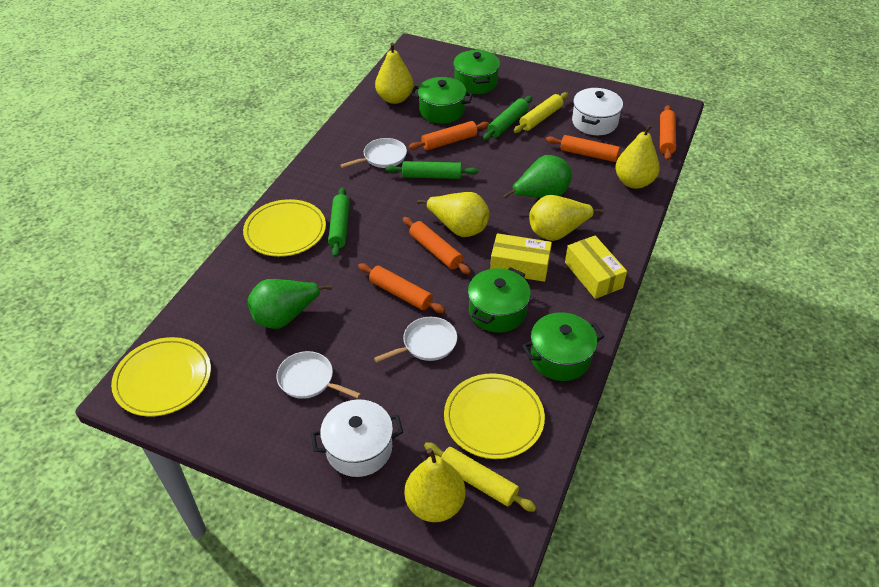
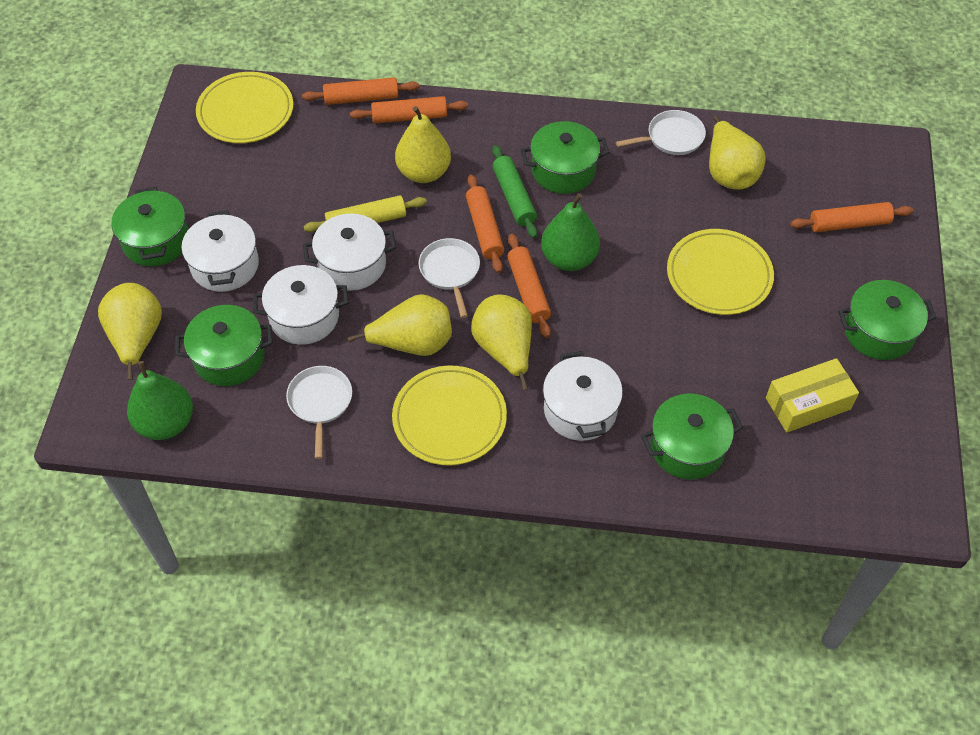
green pot: 4 -> 5
green rolling pin: 3 -> 1
white pot: 2 -> 4
yellow box: 2 -> 1
yellow rolling pin: 2 -> 1

